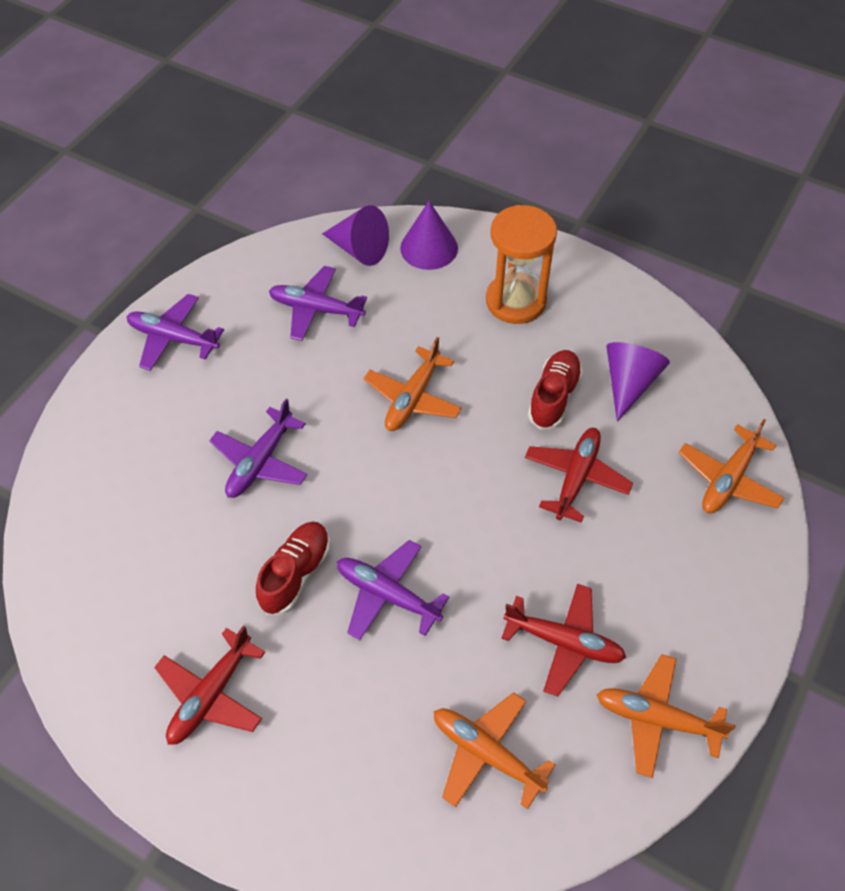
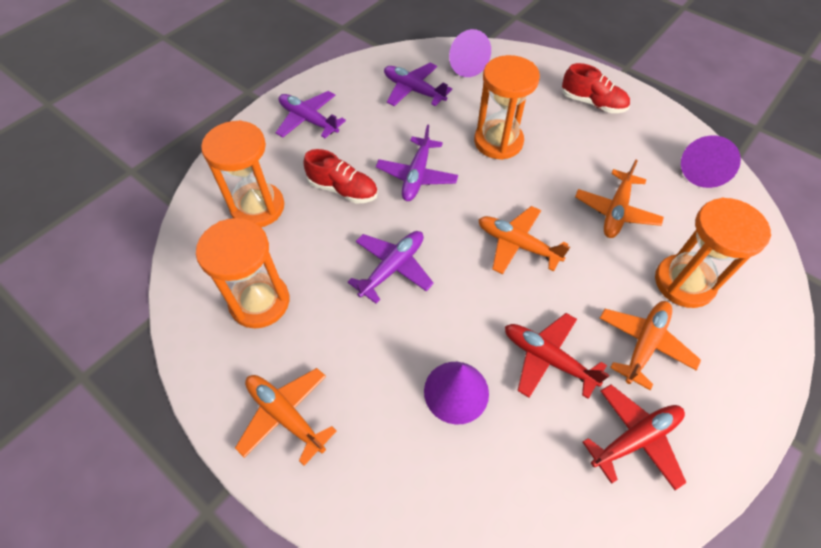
orange hourglass: 1 -> 4
red plane: 3 -> 2

